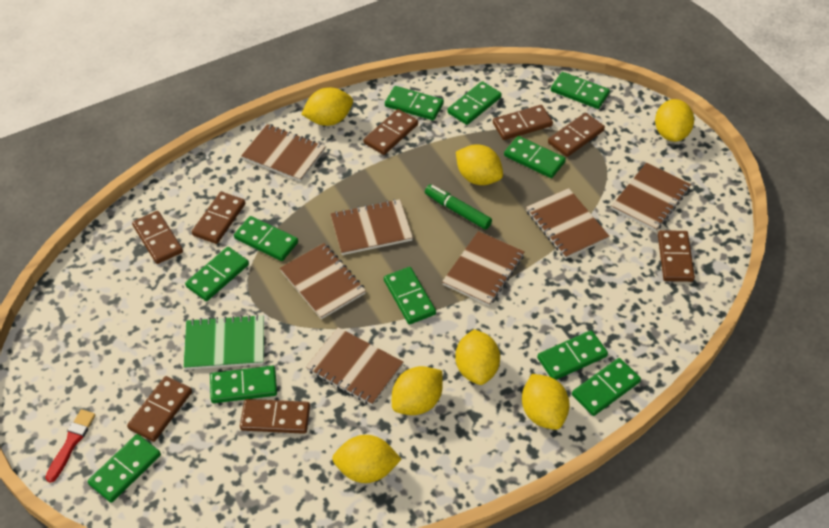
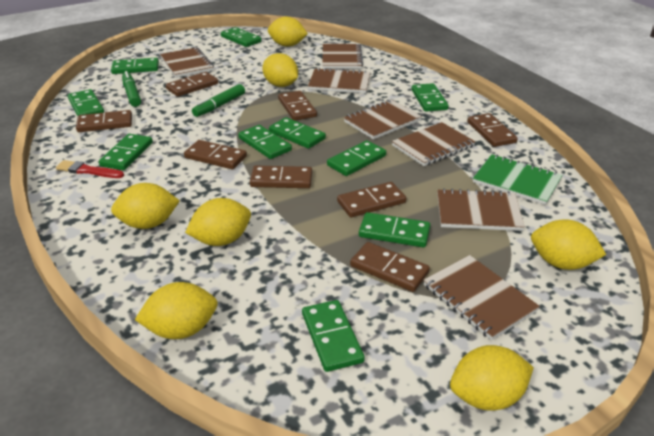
green domino: 11 -> 10
green marker: 1 -> 2

